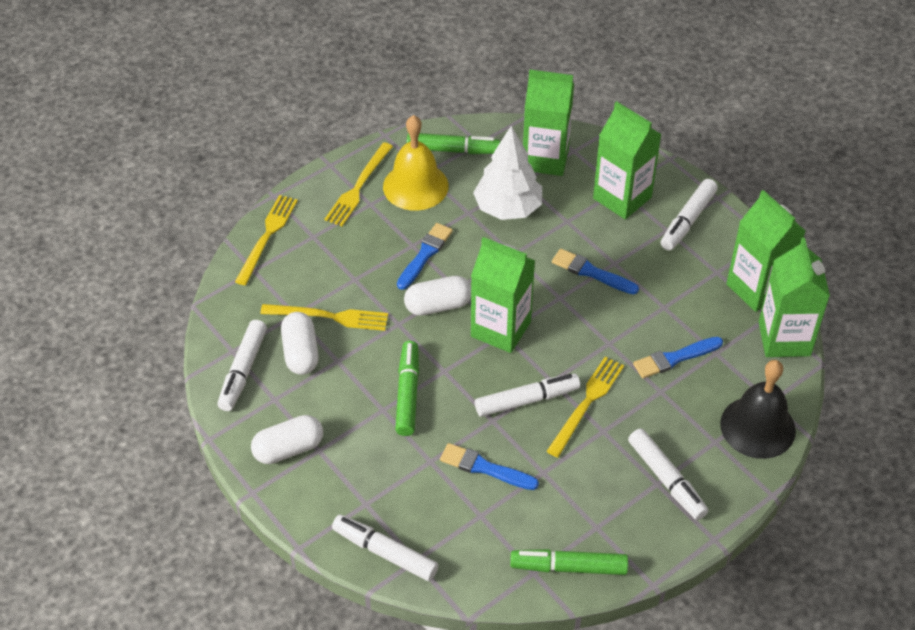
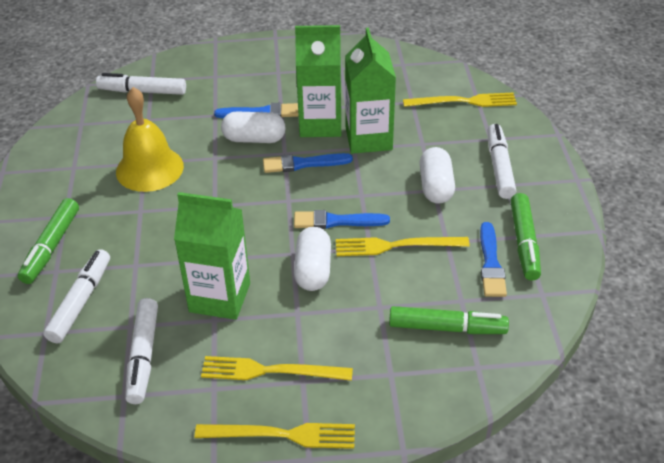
black bell: 1 -> 0
green carton: 5 -> 3
white marker: 5 -> 4
white tree: 1 -> 0

